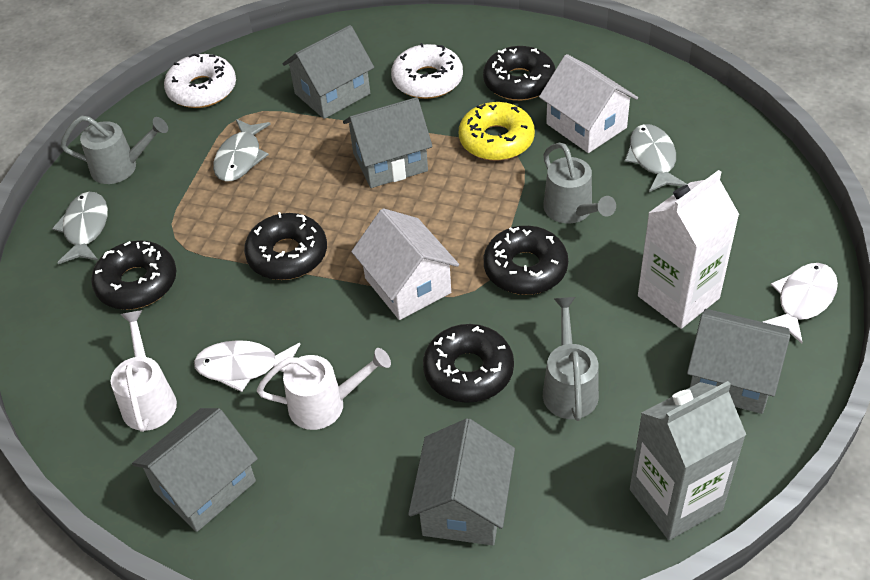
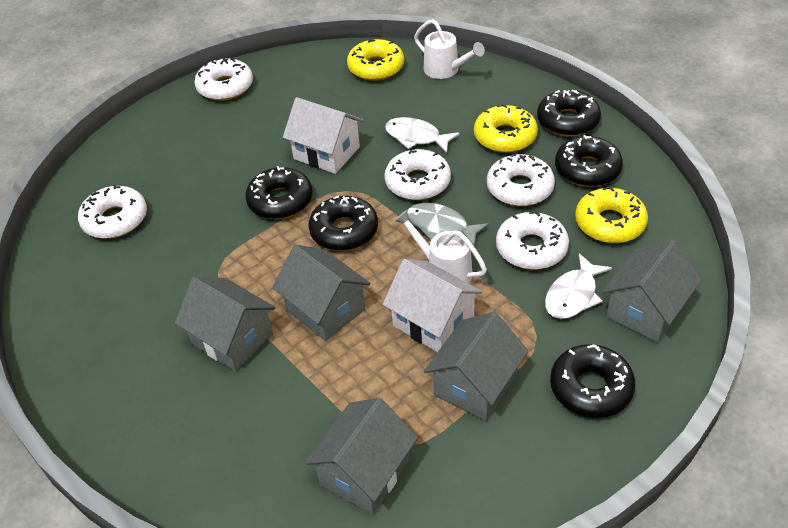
grey carton: 1 -> 0
grey fish: 3 -> 1
grey watering can: 3 -> 0
white carton: 1 -> 0
white donut: 2 -> 5
yellow donut: 1 -> 3

